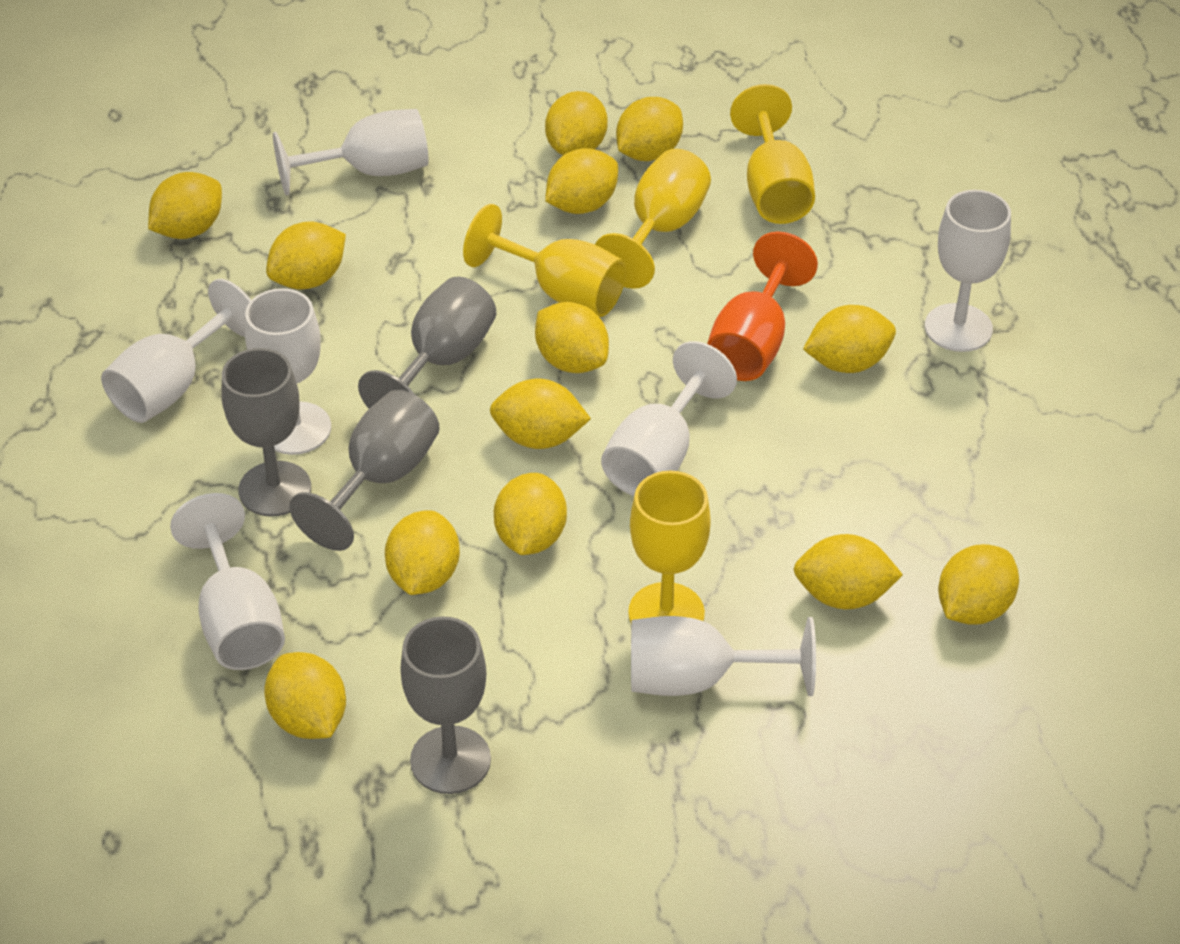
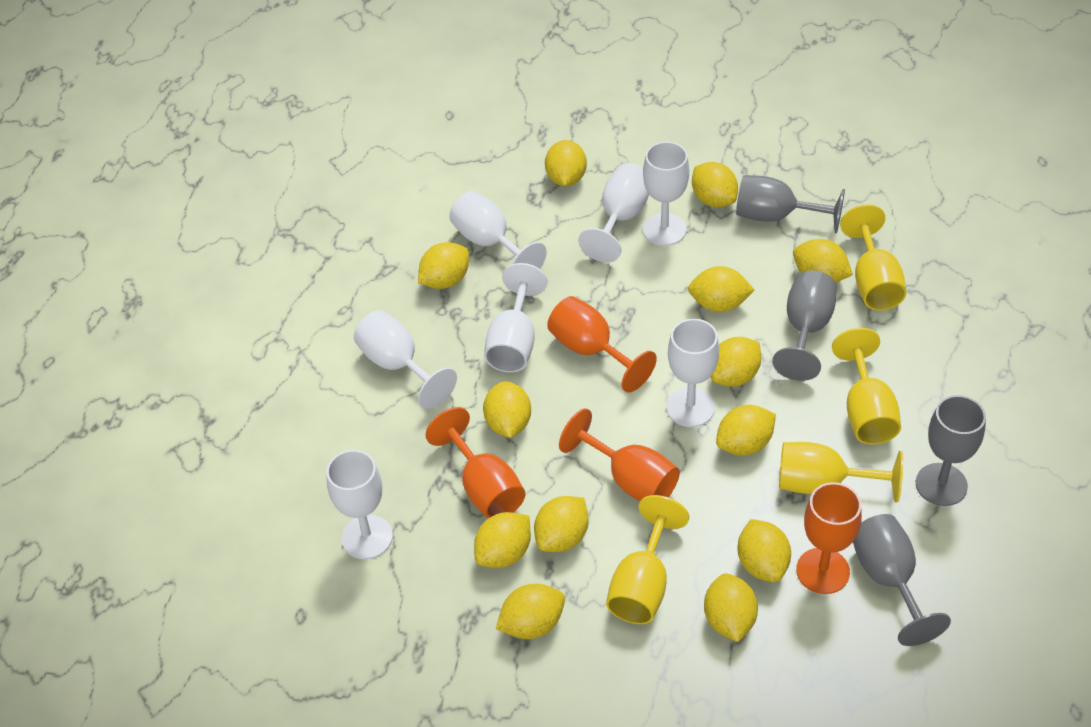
orange goblet: 1 -> 4

